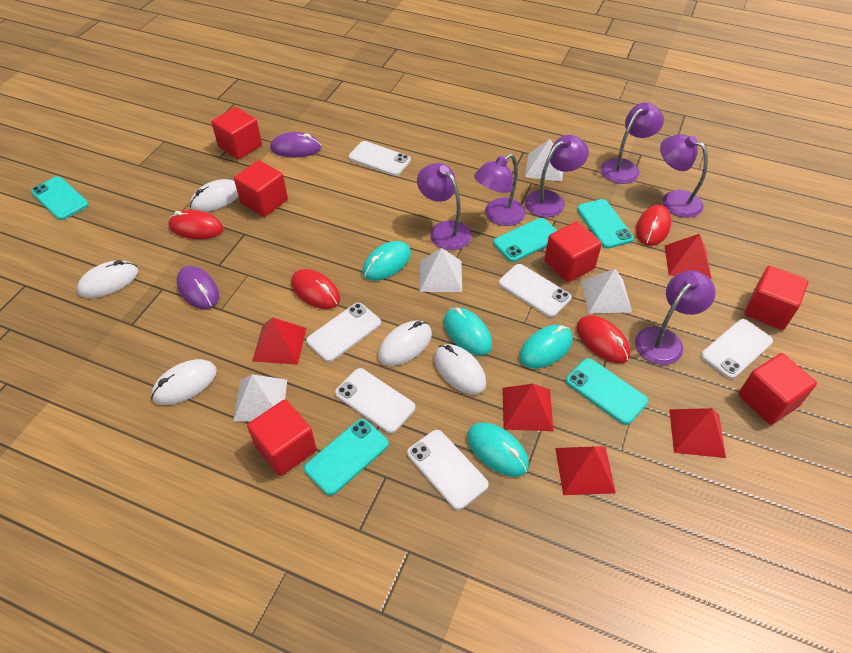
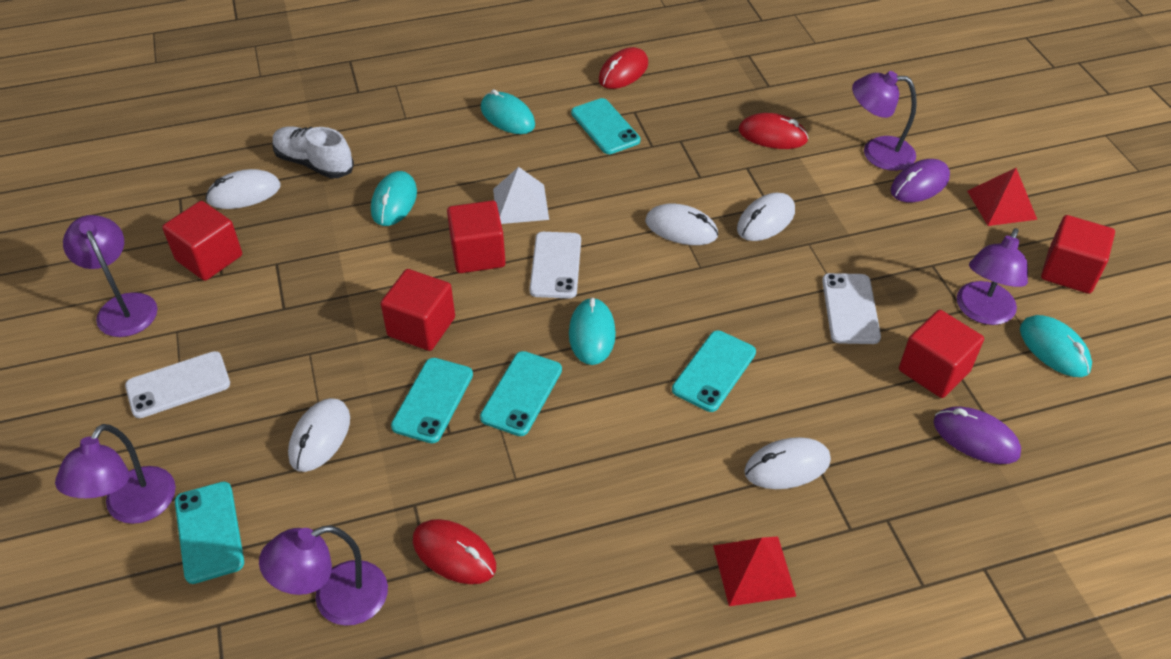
purple lamp: 6 -> 5
red cube: 6 -> 5
red mouse: 4 -> 3
red pyramid: 5 -> 2
white phone: 6 -> 3
white pyramid: 4 -> 1
white shoe: 0 -> 1

